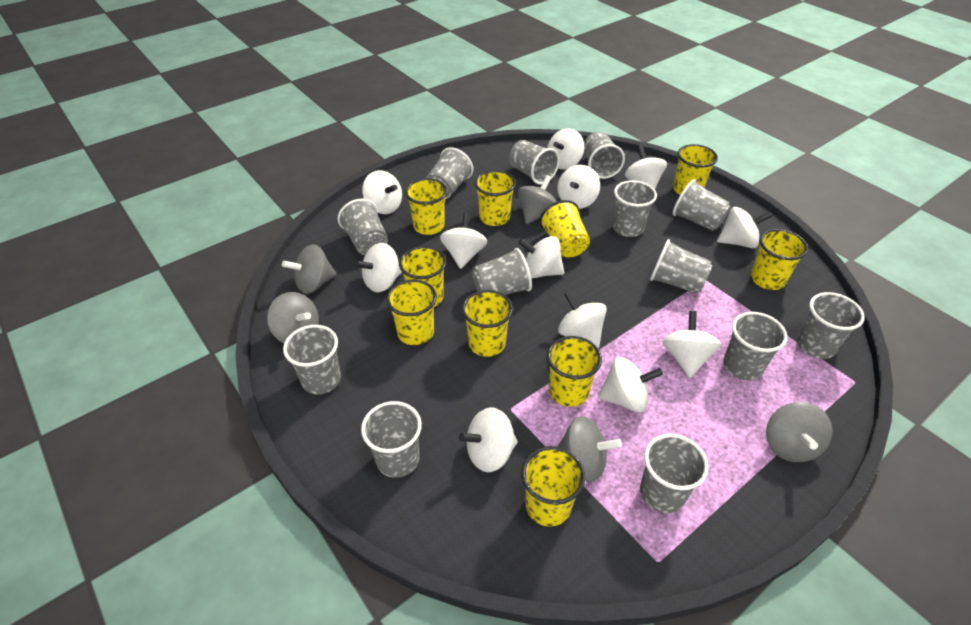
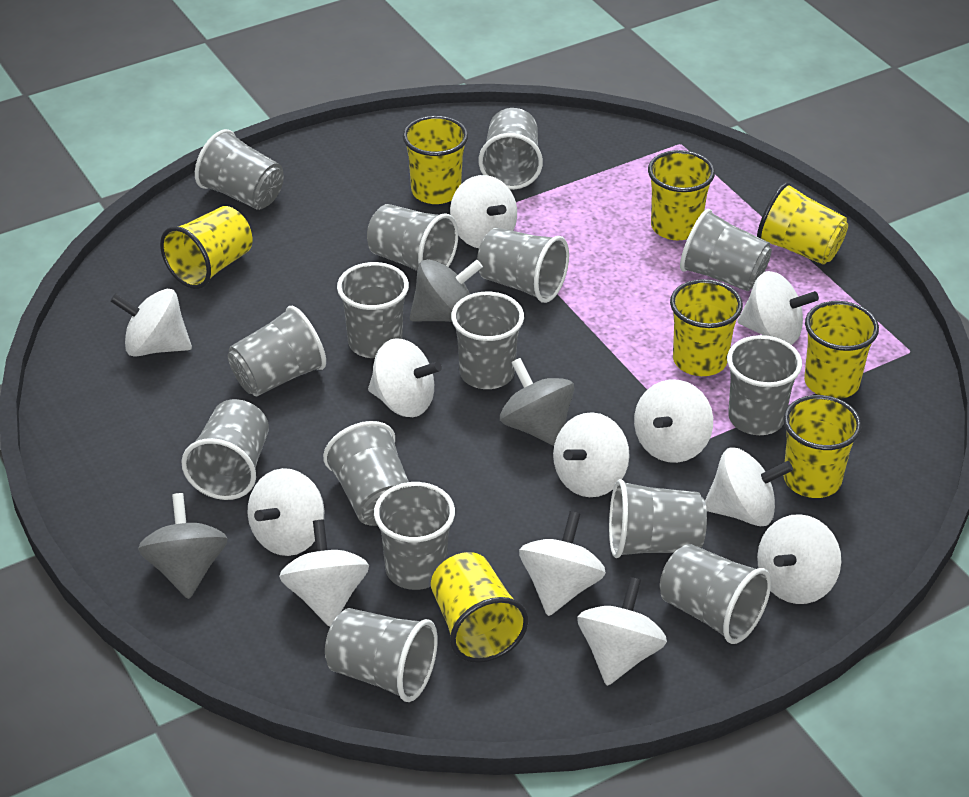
grey cup: 13 -> 15
grey spinning top: 5 -> 3
yellow cup: 10 -> 8

